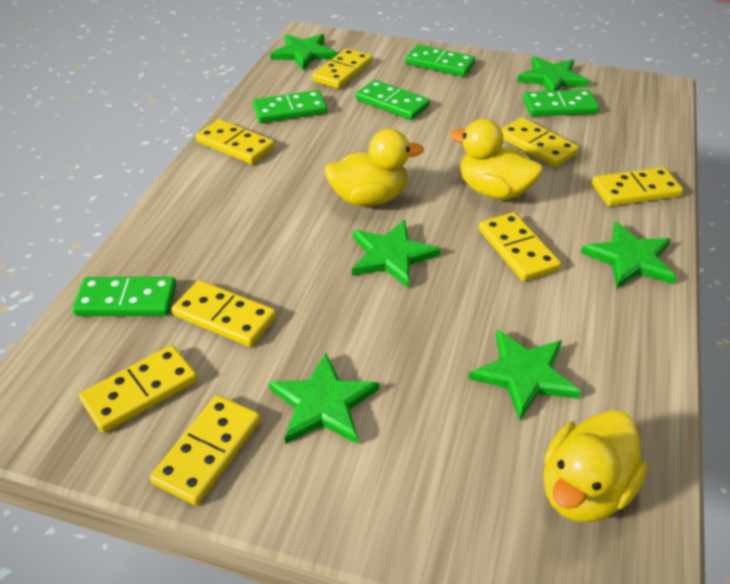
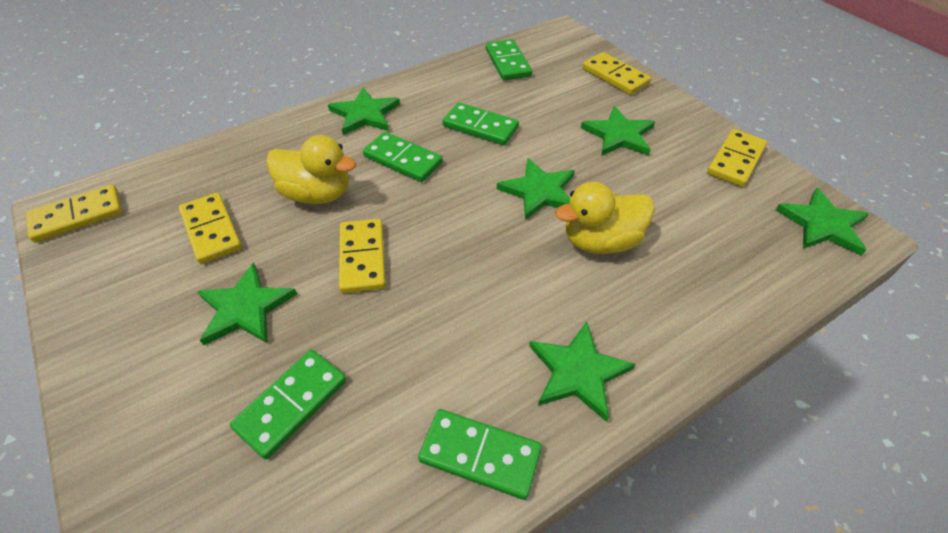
yellow domino: 8 -> 5
yellow duck: 3 -> 2

